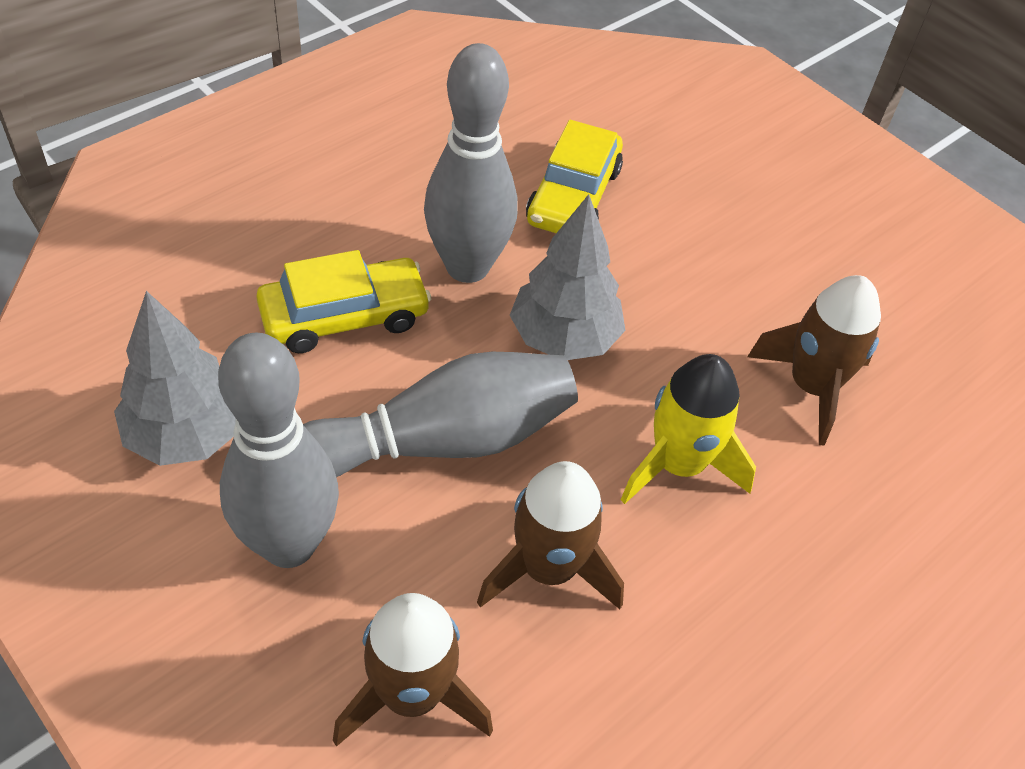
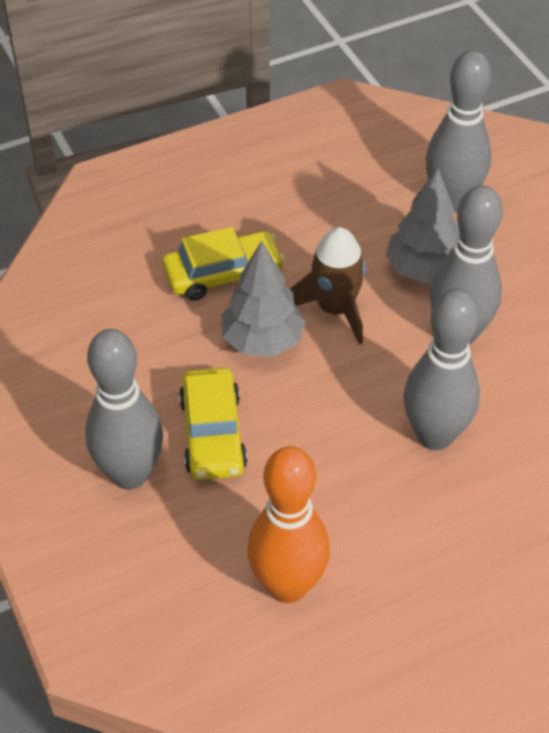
brown rocket: 3 -> 1
grey bowling pin: 3 -> 4
orange bowling pin: 0 -> 1
yellow rocket: 1 -> 0

